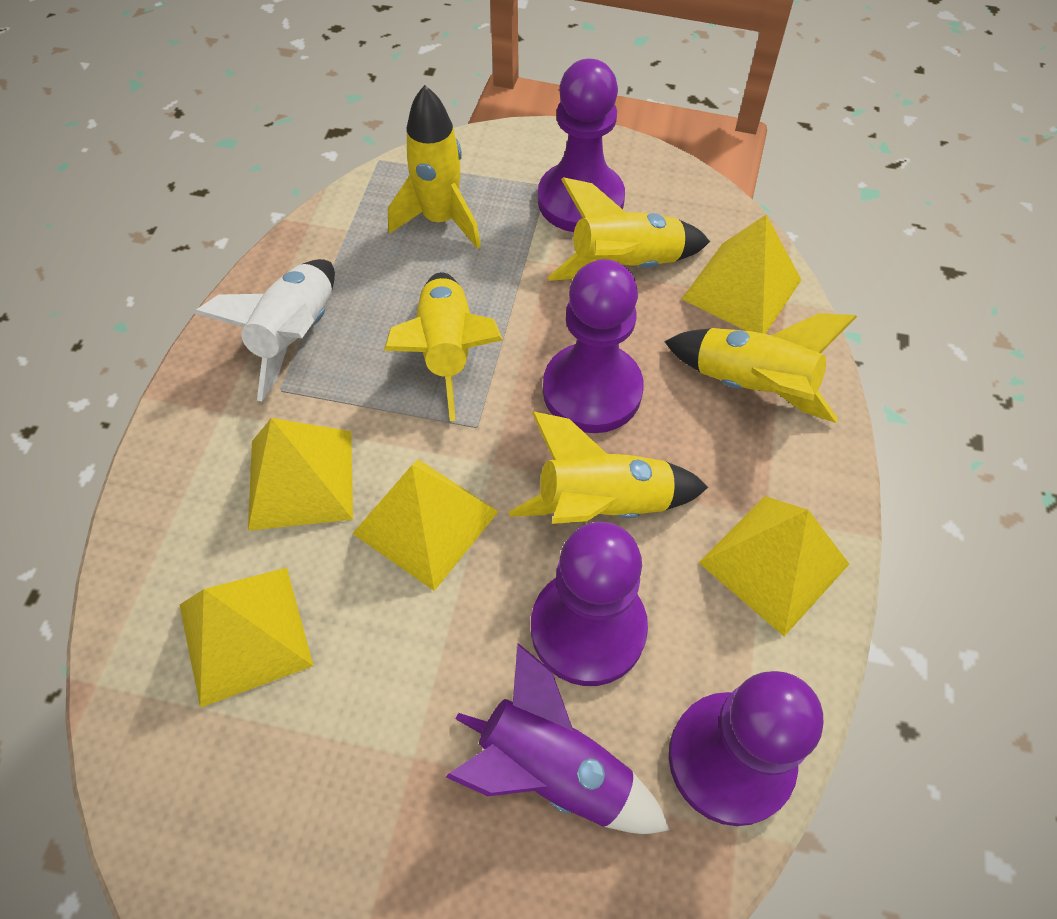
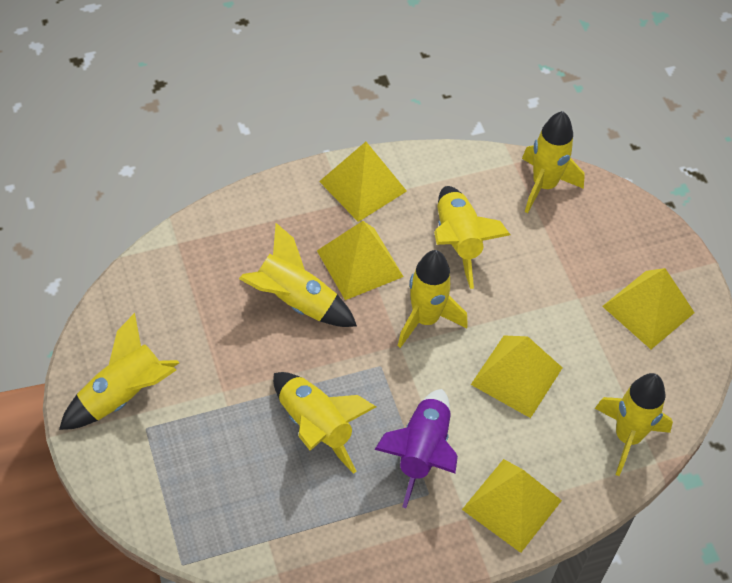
purple pawn: 4 -> 0
white rocket: 1 -> 0
yellow rocket: 5 -> 7

